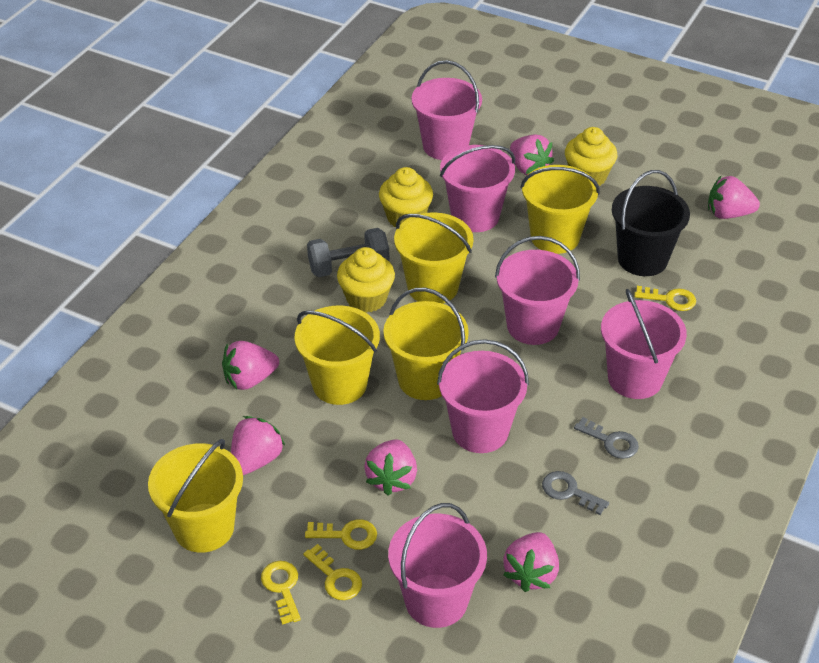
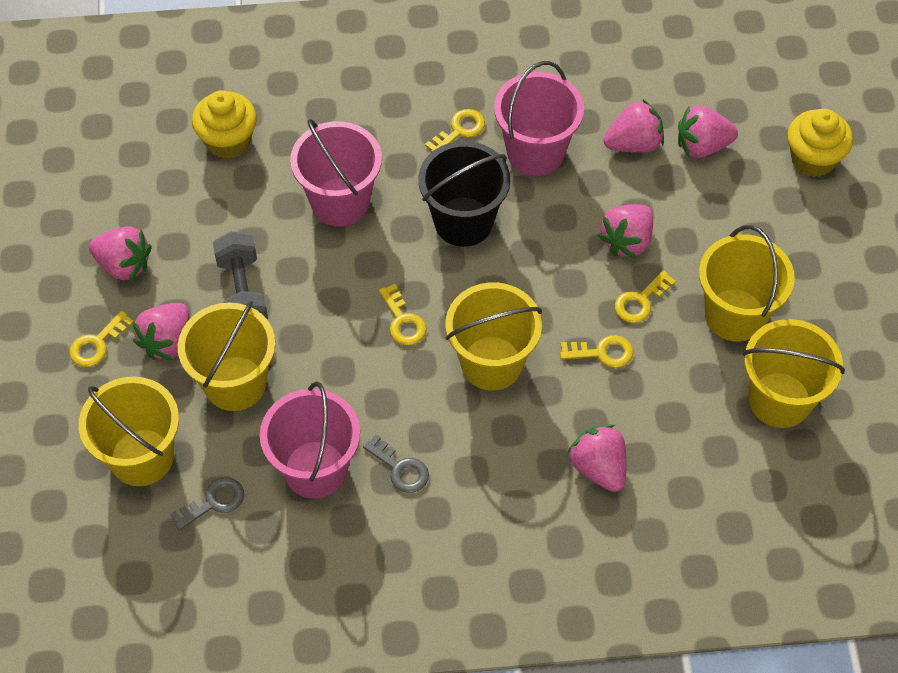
pink bucket: 6 -> 3
yellow cupcake: 3 -> 2
yellow key: 4 -> 5

